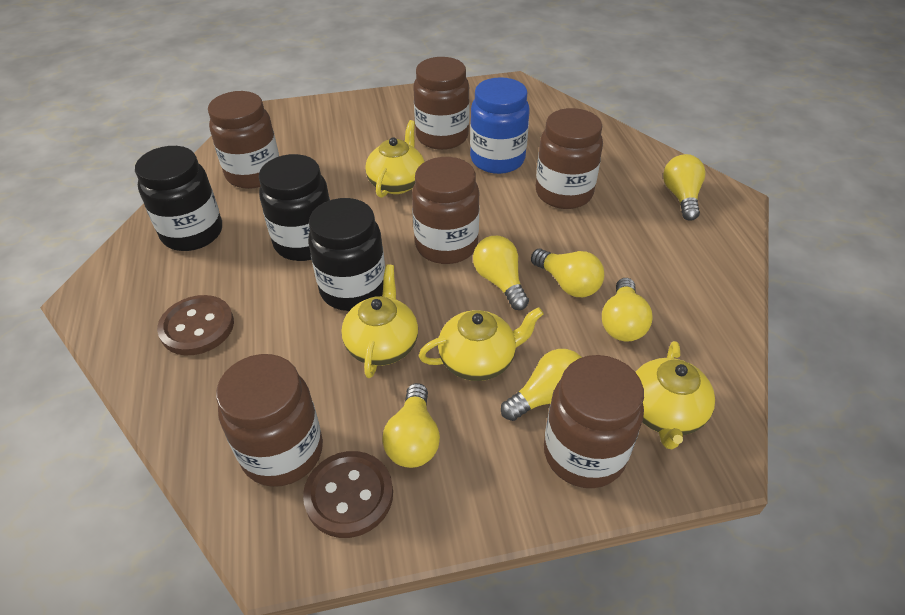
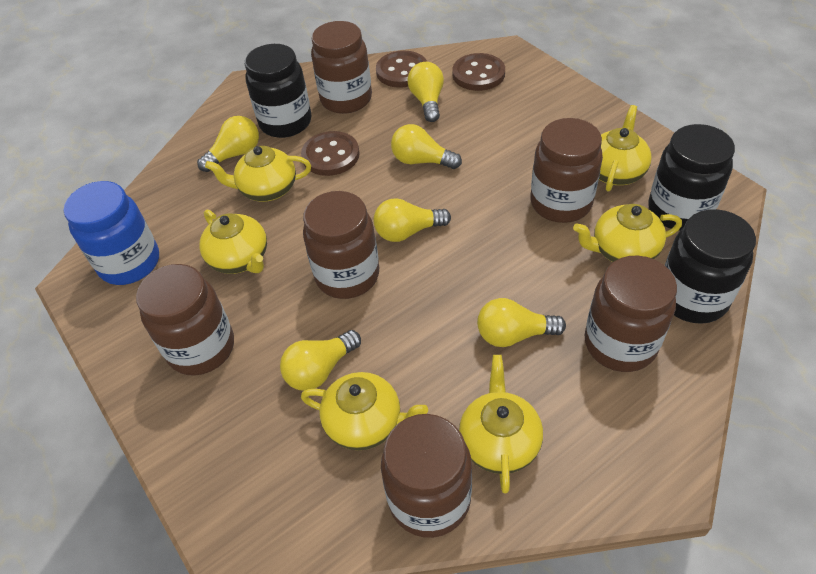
brown button: 2 -> 3
yellow teapot: 4 -> 6

